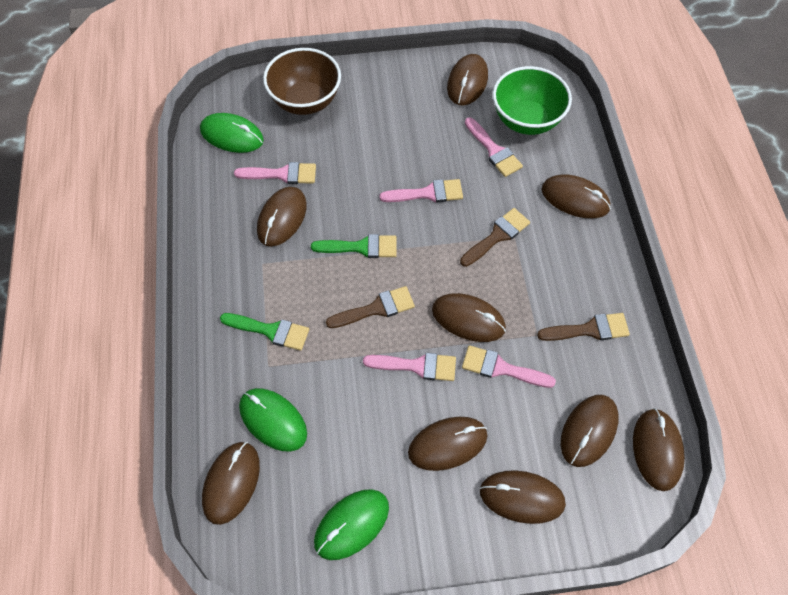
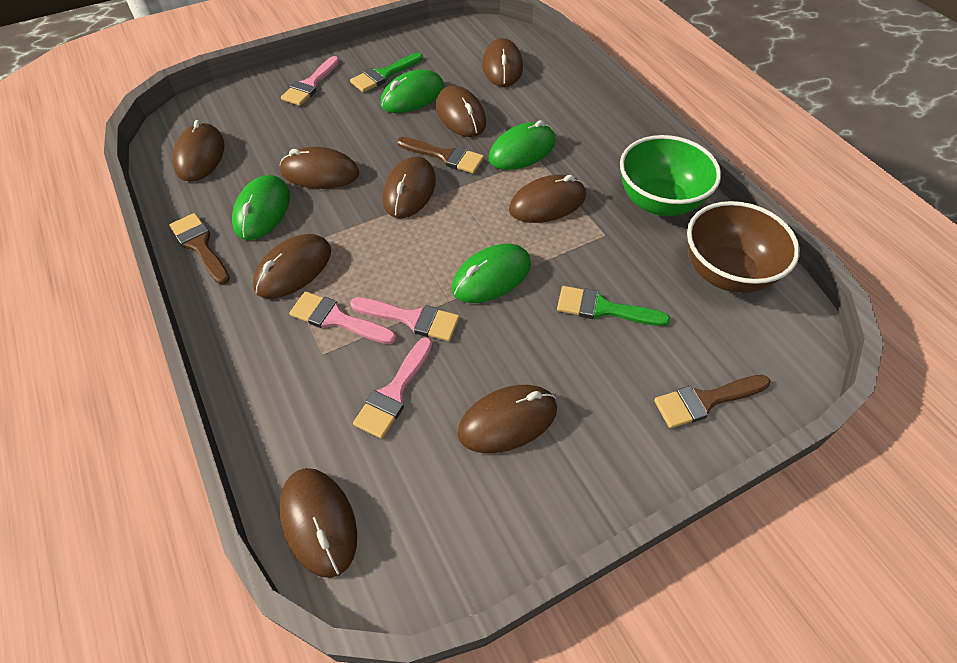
green mouse: 3 -> 4
pink brush: 5 -> 4

